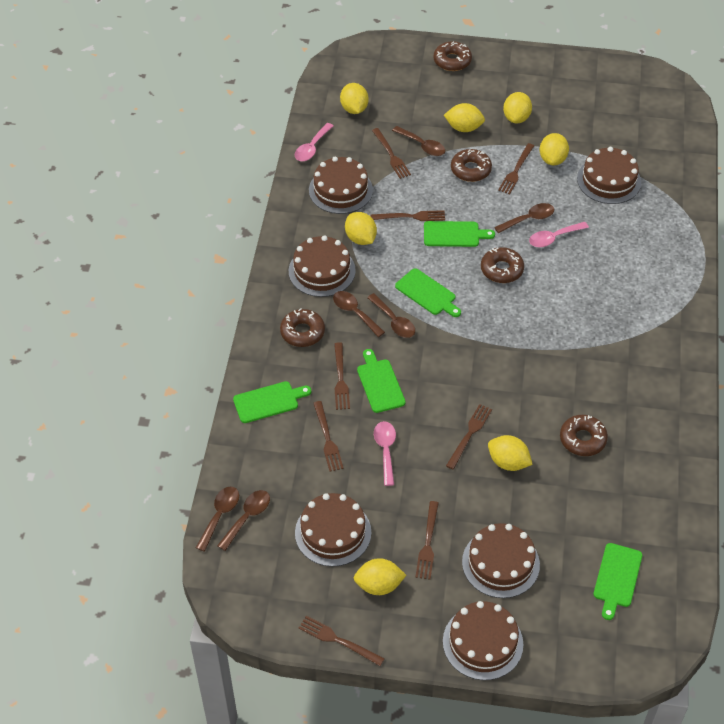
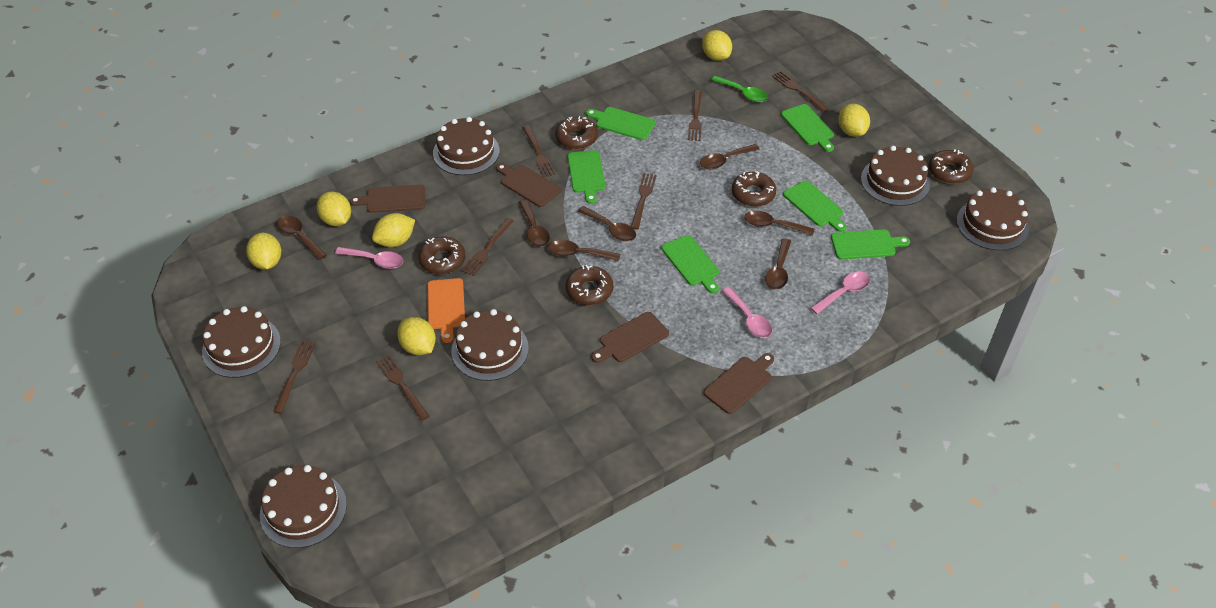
brown cutting board: 0 -> 4
brown fork: 8 -> 7
brown spoon: 6 -> 7
green cutting board: 5 -> 6
green spoon: 0 -> 1
orange cutting board: 0 -> 1
yellow lemon: 7 -> 6

